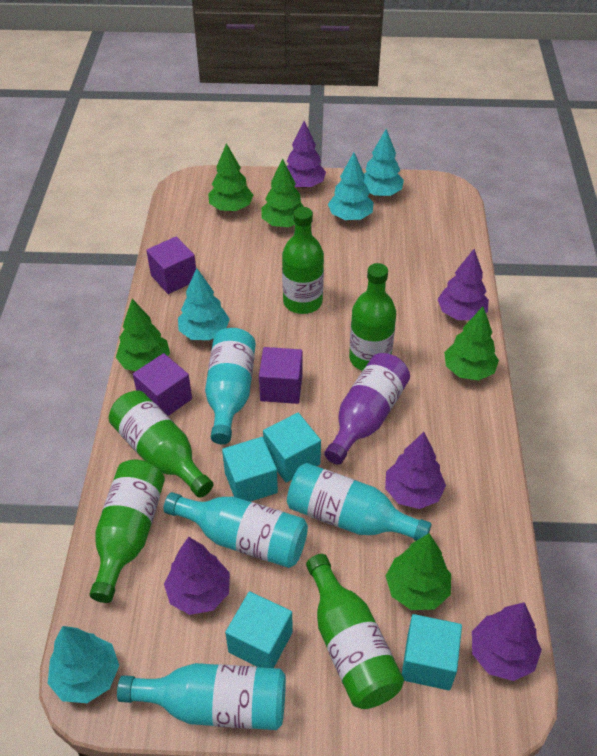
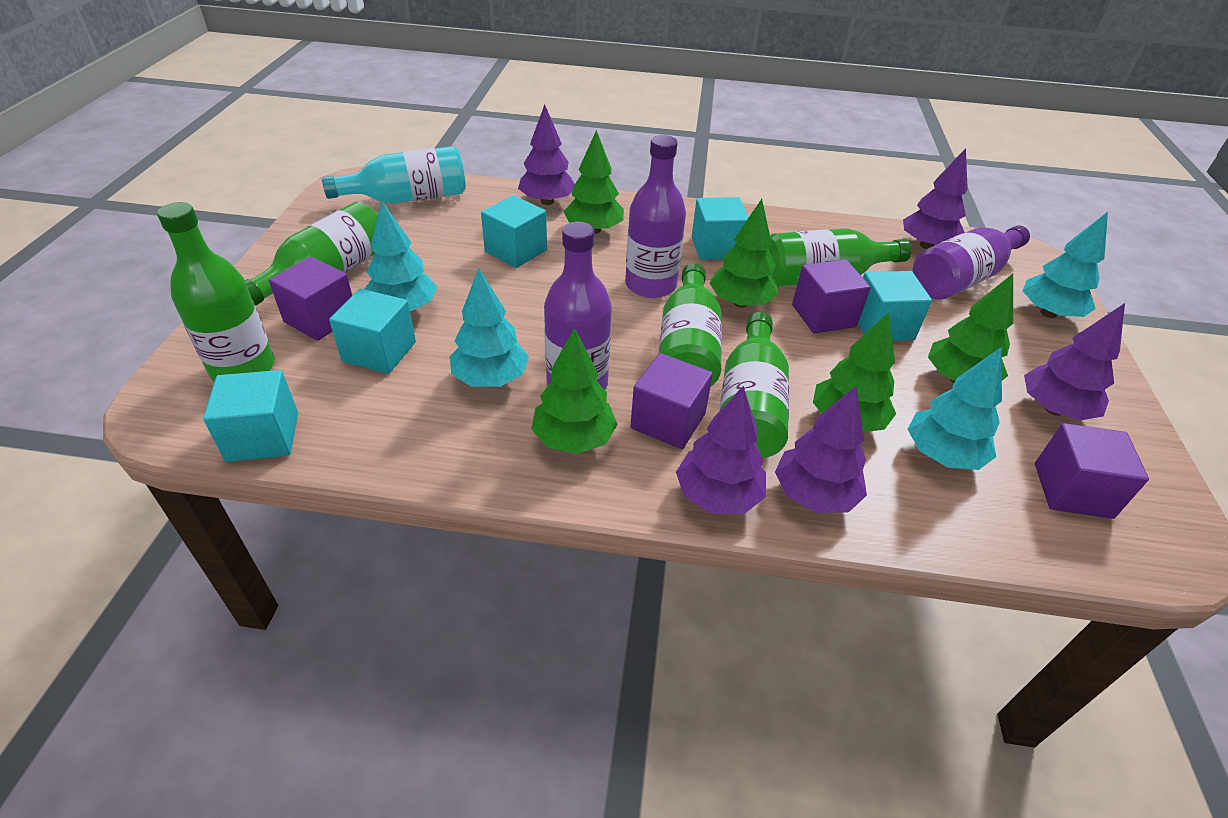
purple bottle: 1 -> 3
purple cube: 3 -> 4
turquoise bottle: 4 -> 1
turquoise cube: 4 -> 5

